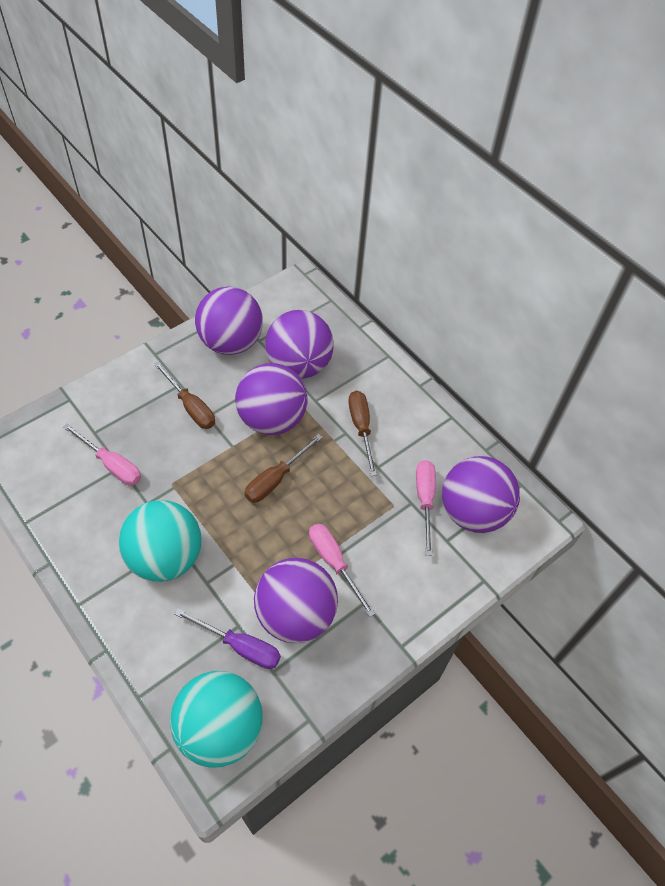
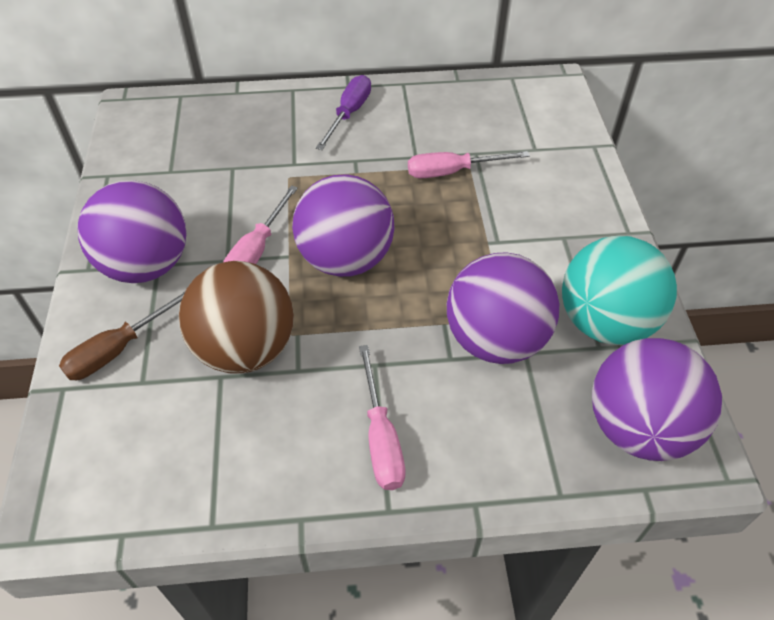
brown ball: 0 -> 1
brown screwdriver: 3 -> 1
purple ball: 5 -> 4
turquoise ball: 2 -> 1

